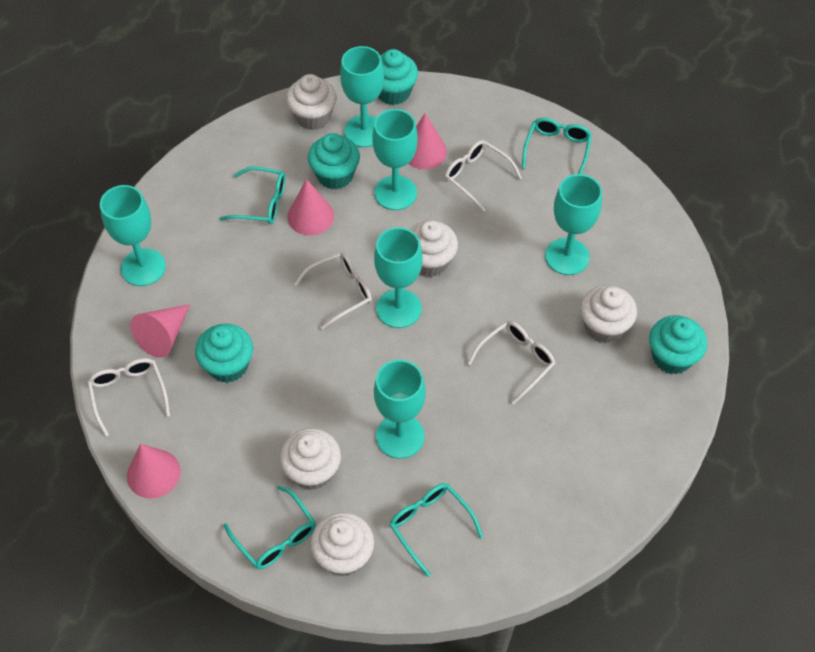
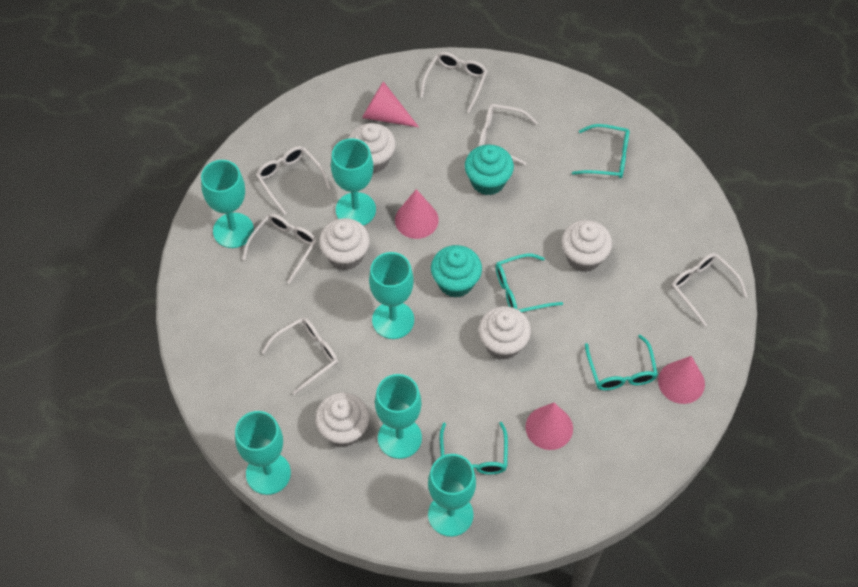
turquoise cupcake: 4 -> 2
white glasses: 4 -> 6

